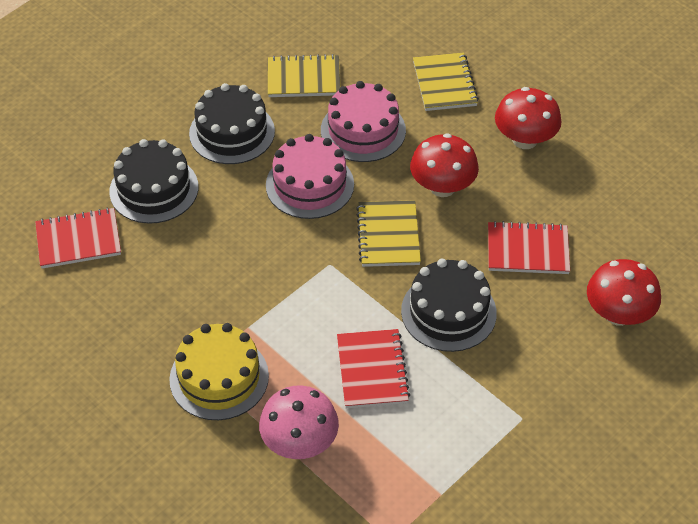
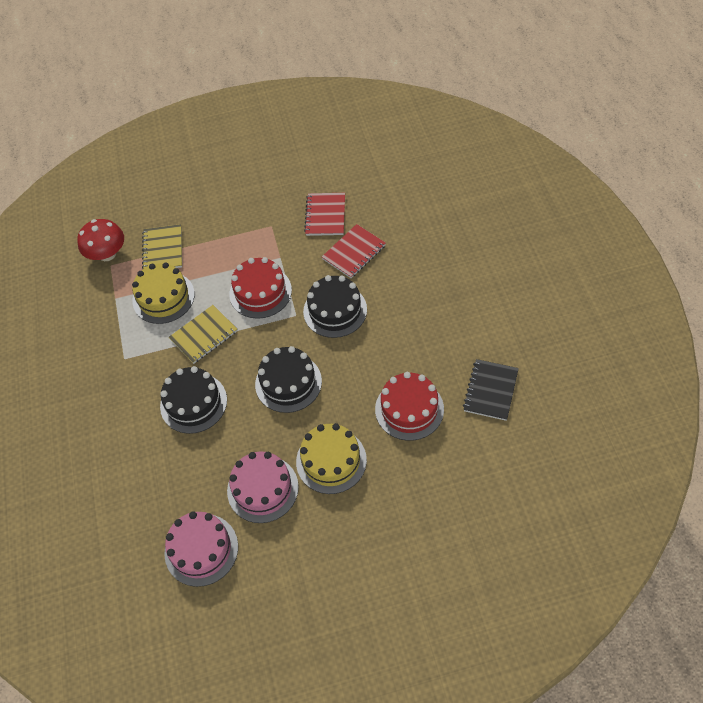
black notebook: 0 -> 1
pink mushroom: 1 -> 0
red cake: 0 -> 2
red mushroom: 3 -> 1
red notebook: 3 -> 2
yellow cake: 1 -> 2
yellow notebook: 3 -> 2

